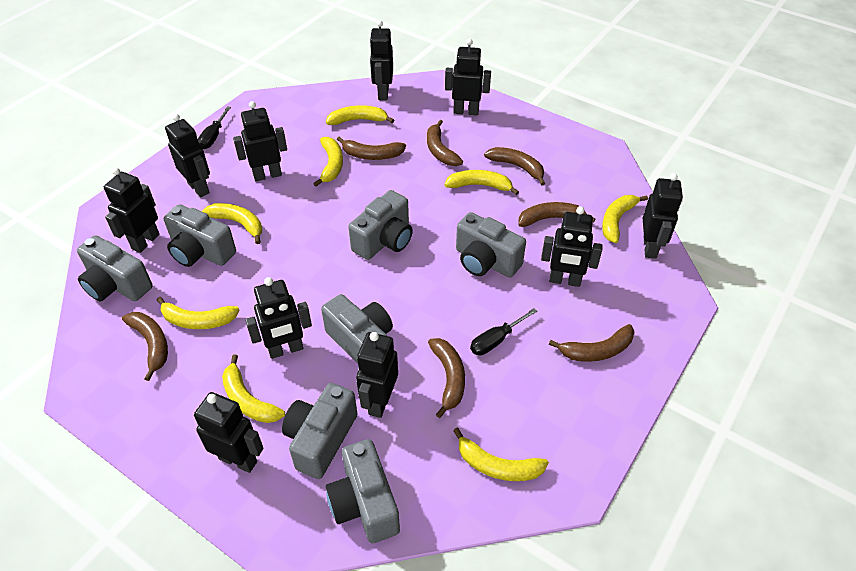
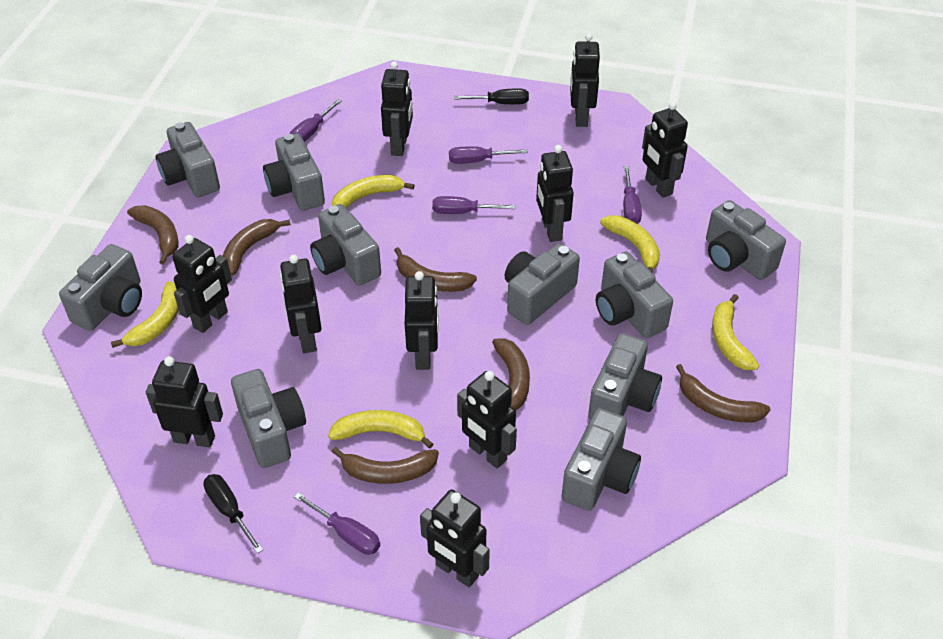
brown banana: 7 -> 6
grey camera: 7 -> 10
purple screwdriver: 0 -> 5
yellow banana: 8 -> 5

